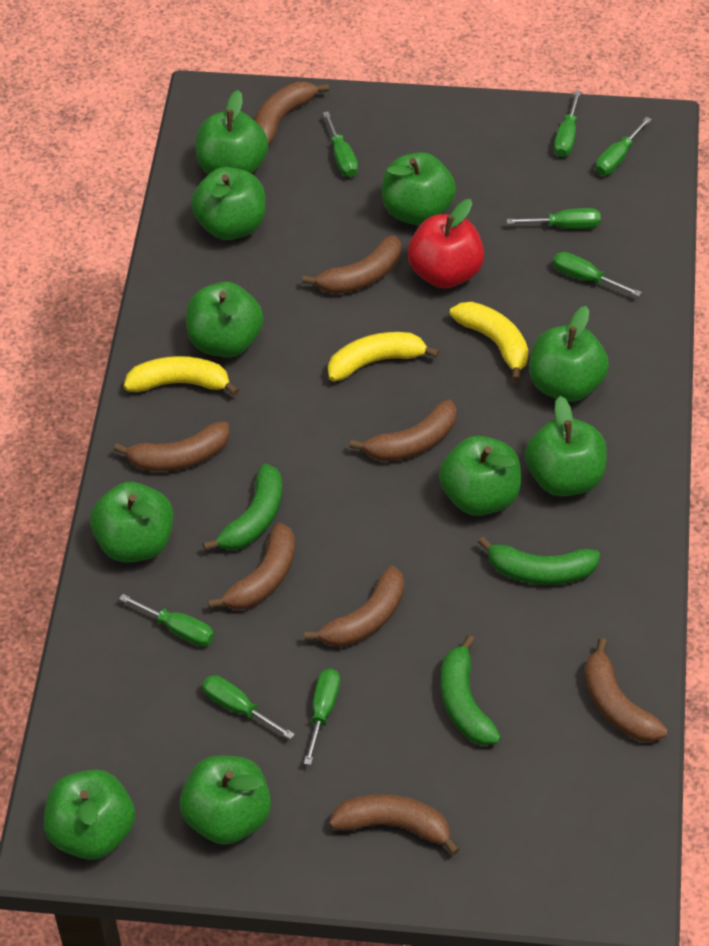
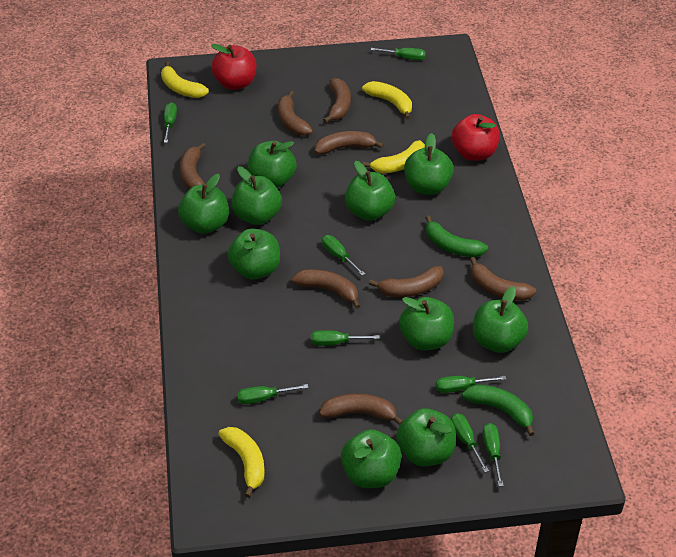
green banana: 3 -> 2
red apple: 1 -> 2
yellow banana: 3 -> 4

